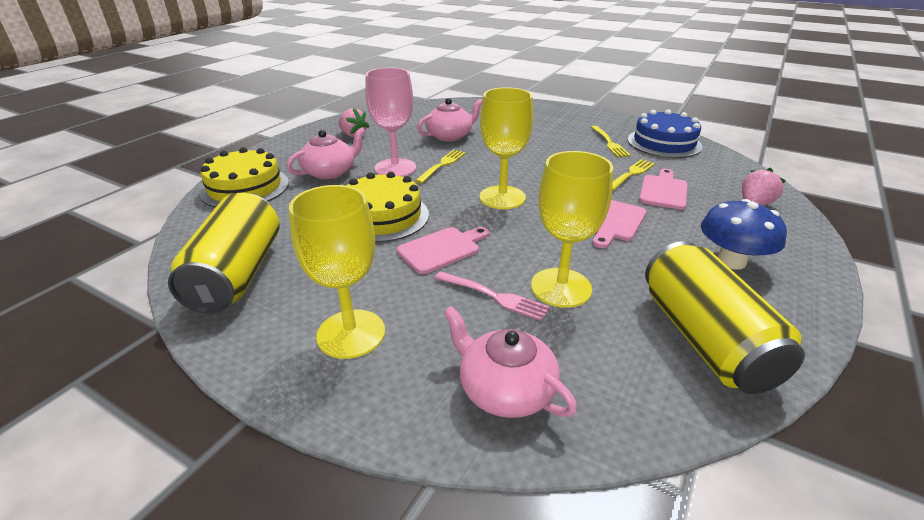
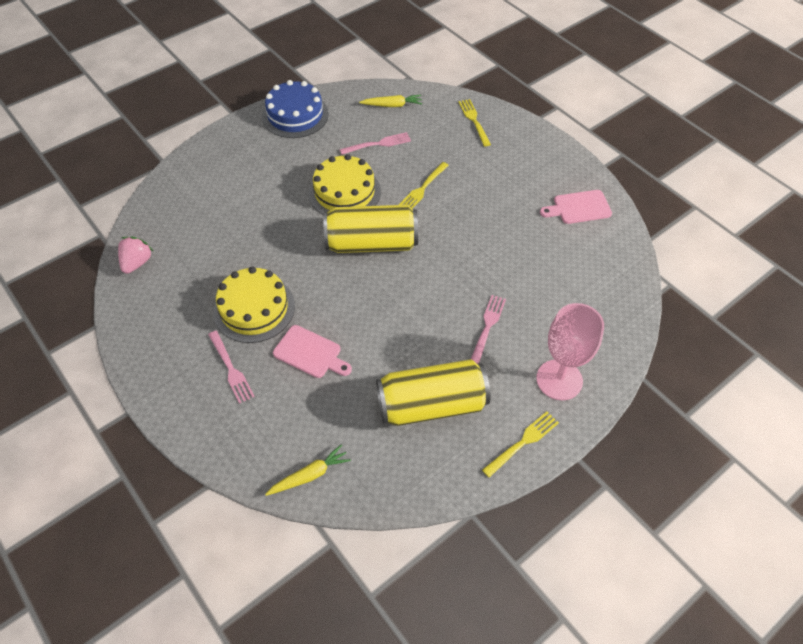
blue mushroom: 1 -> 0
pink cutting board: 3 -> 2
pink fork: 1 -> 3
pink strawberry: 2 -> 1
pink teapot: 3 -> 0
yellow carrot: 0 -> 2
yellow goblet: 3 -> 0

